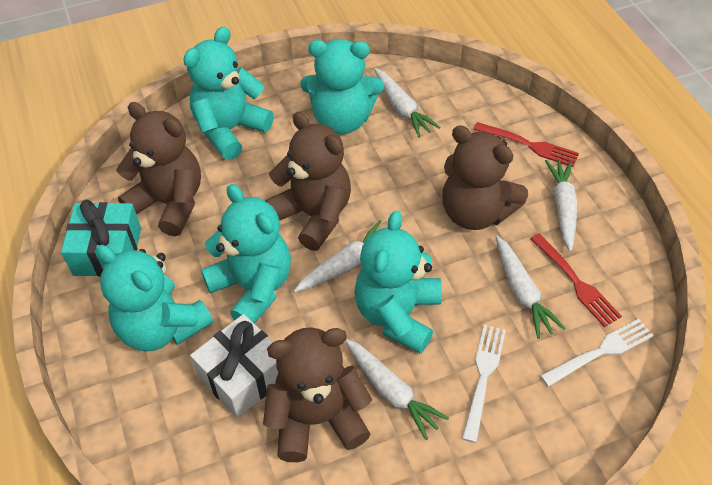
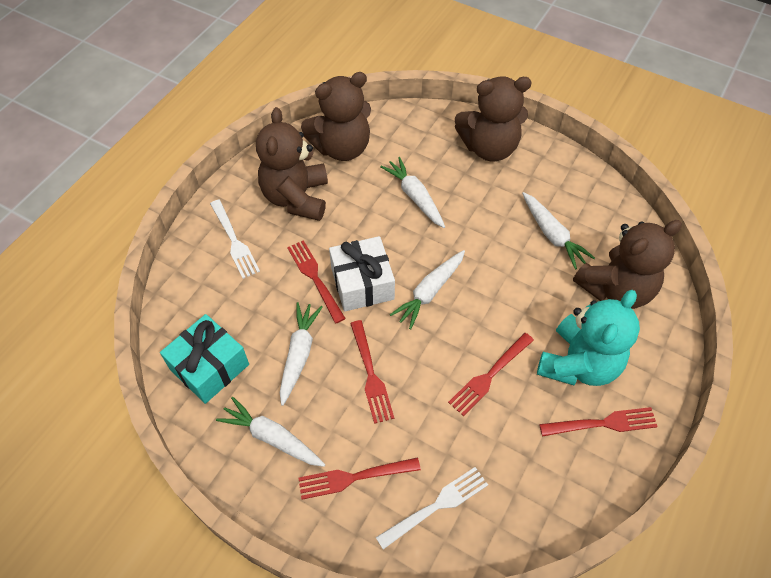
red fork: 2 -> 5
turquoise teddy bear: 5 -> 1

